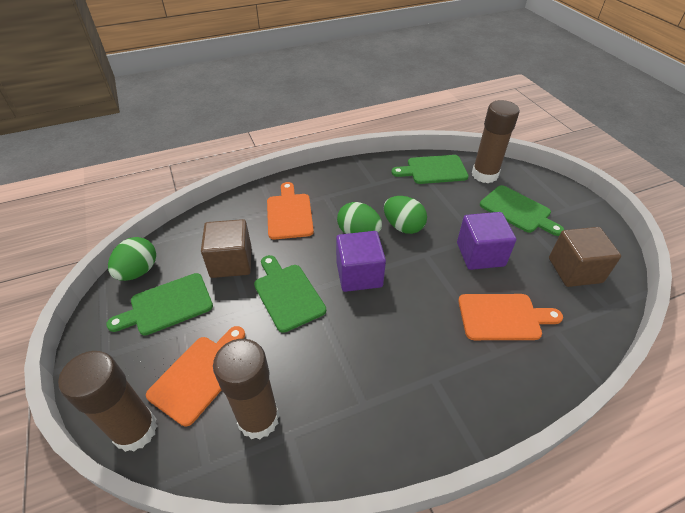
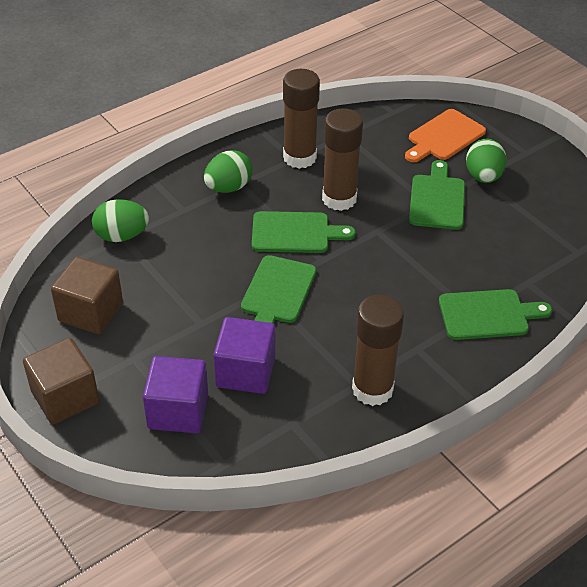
orange cutting board: 3 -> 1

